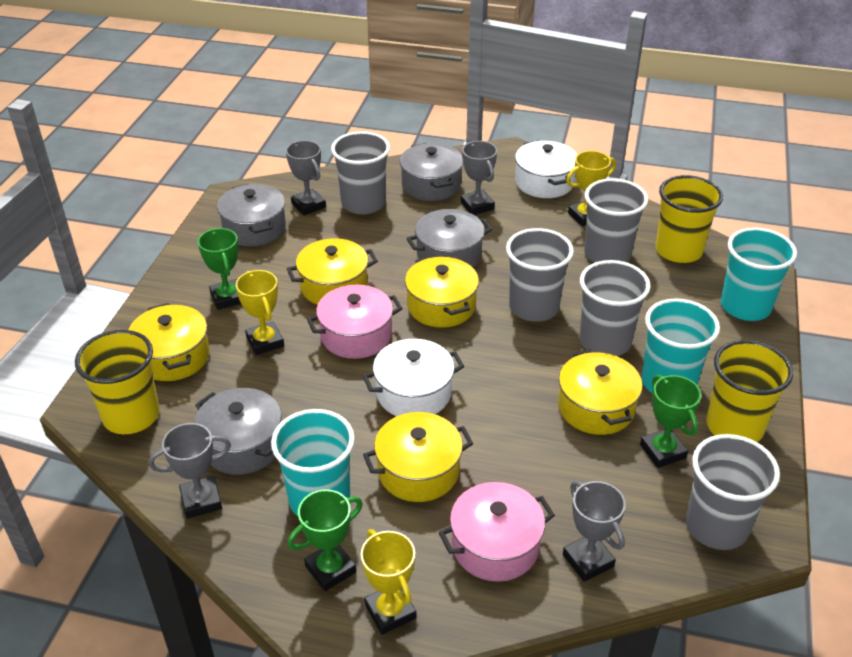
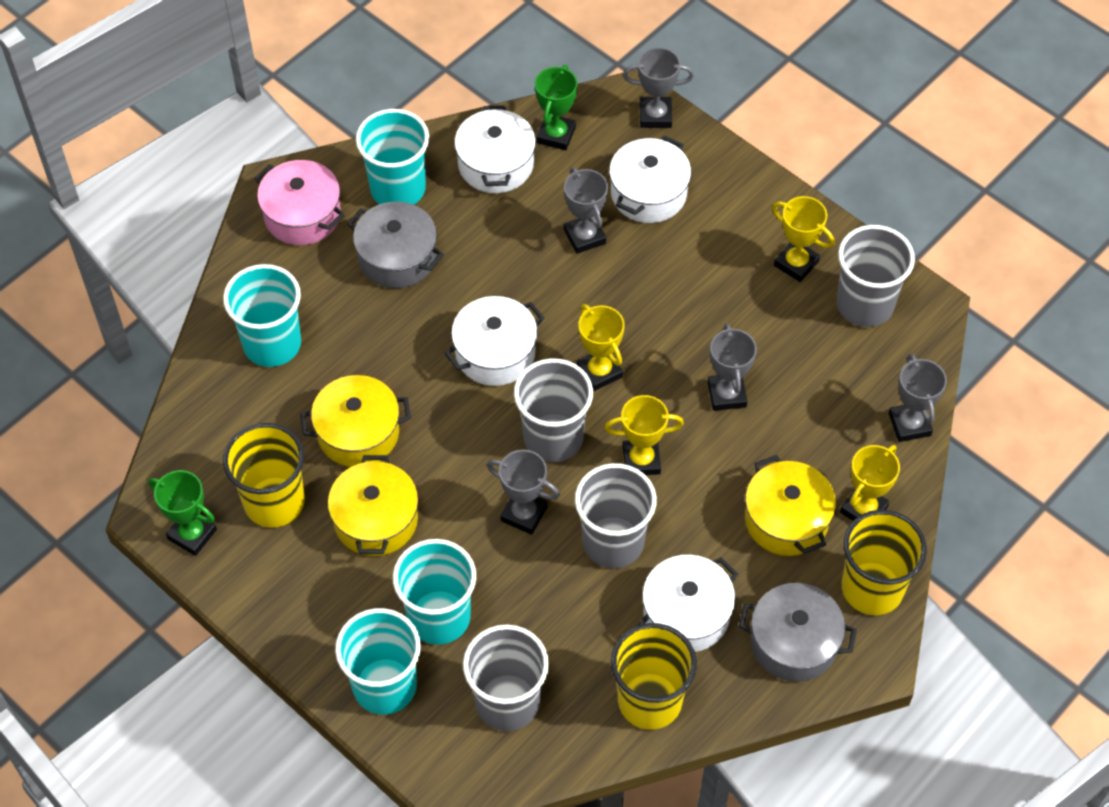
green trophy: 3 -> 2
grey cup: 5 -> 4
grey pot: 4 -> 2
grey trophy: 4 -> 5
pink pot: 2 -> 1
turquoise cup: 3 -> 4
white pot: 2 -> 4
yellow pot: 5 -> 3
yellow trophy: 3 -> 4

